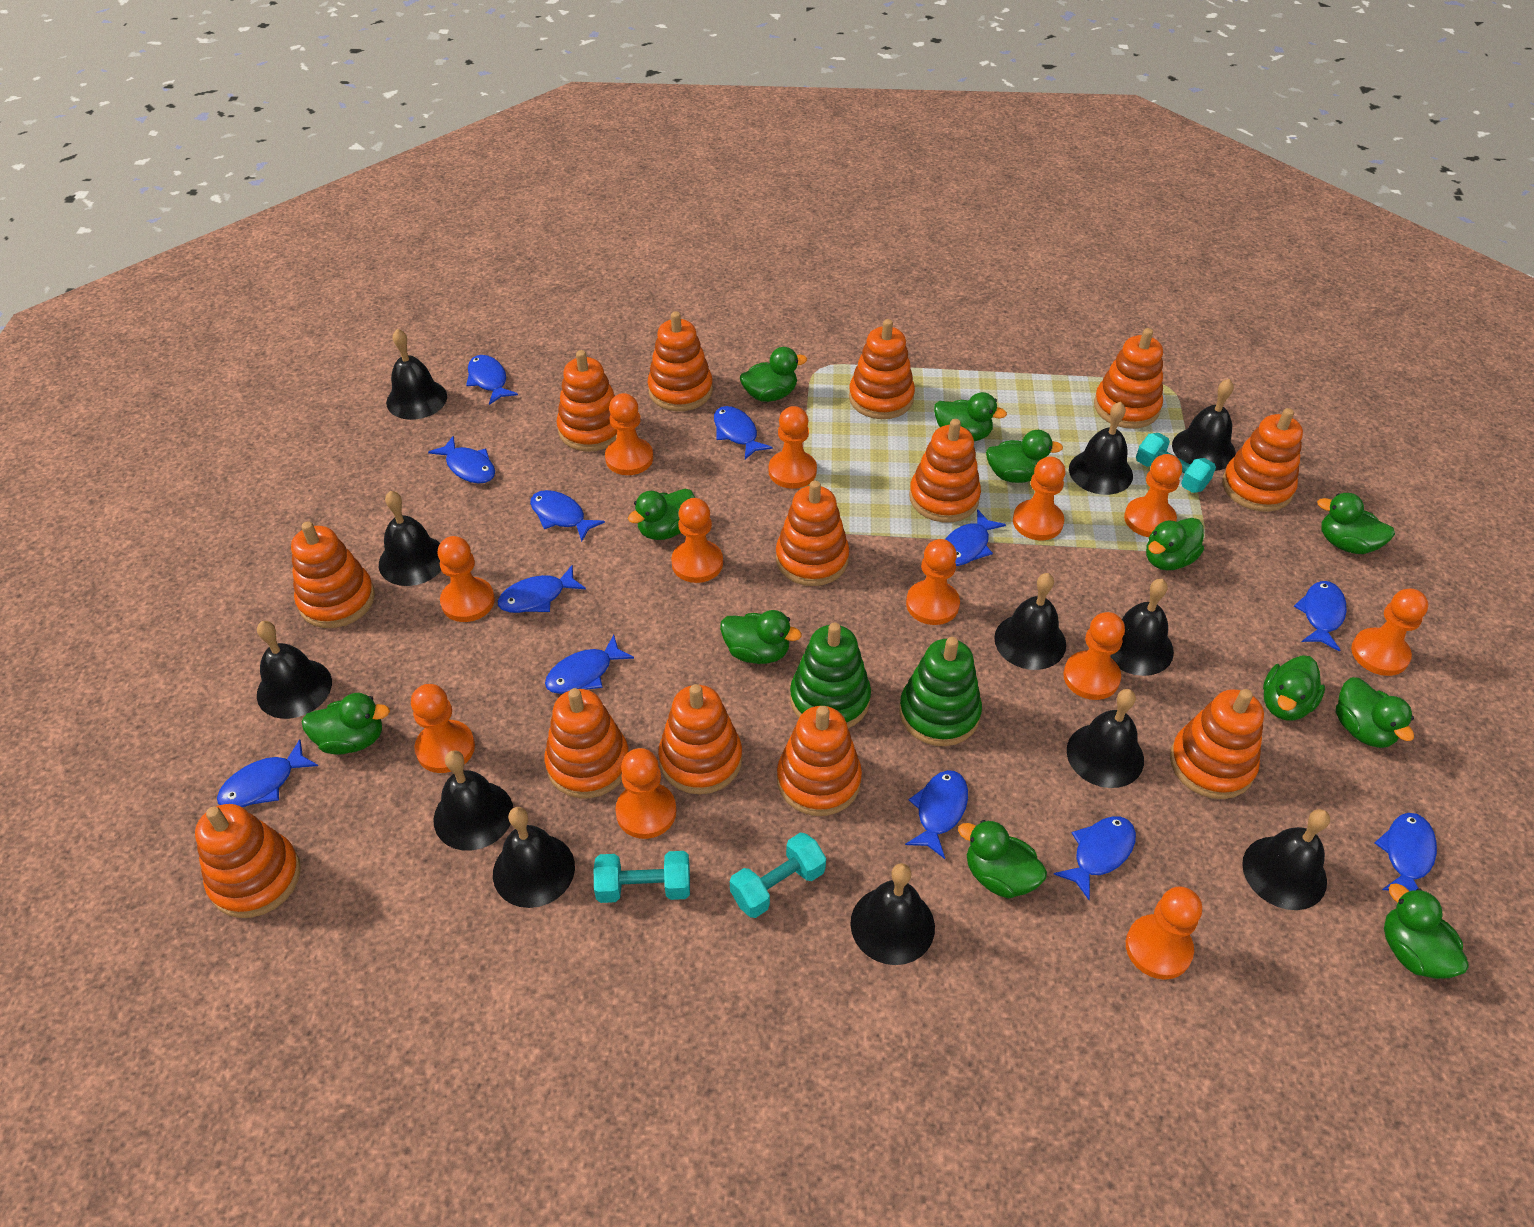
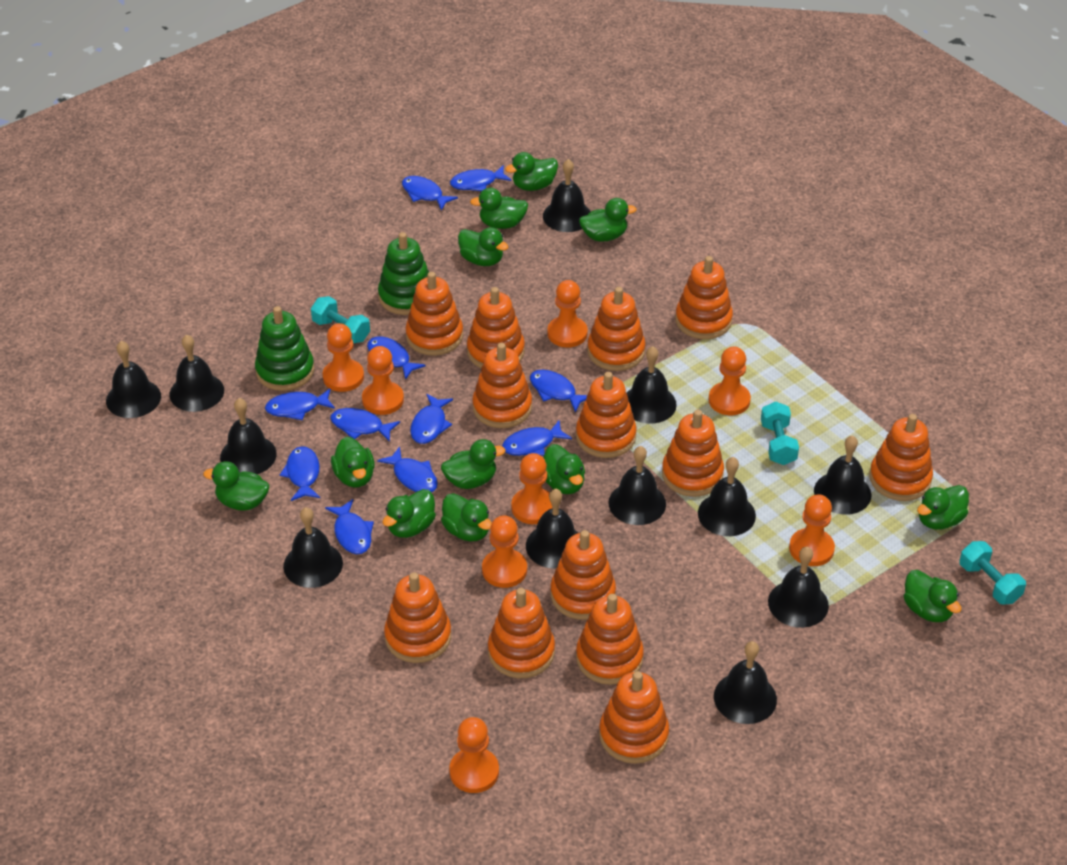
blue fish: 12 -> 11
orange pawn: 12 -> 8

